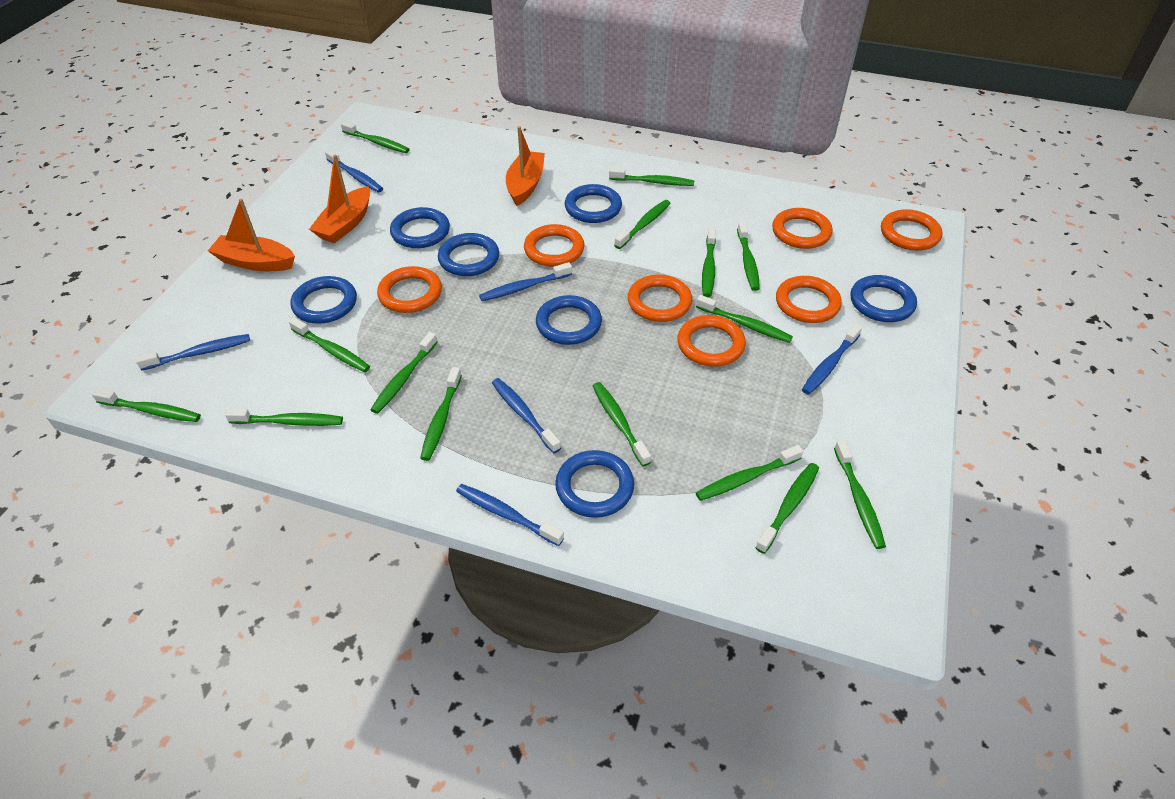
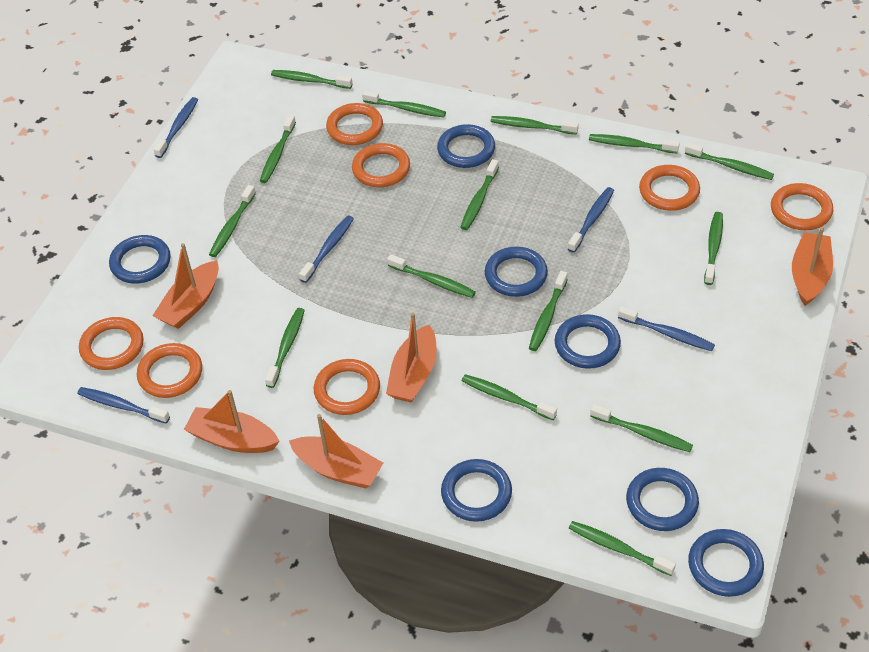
blue toothbrush: 6 -> 5
orange boat: 3 -> 5

